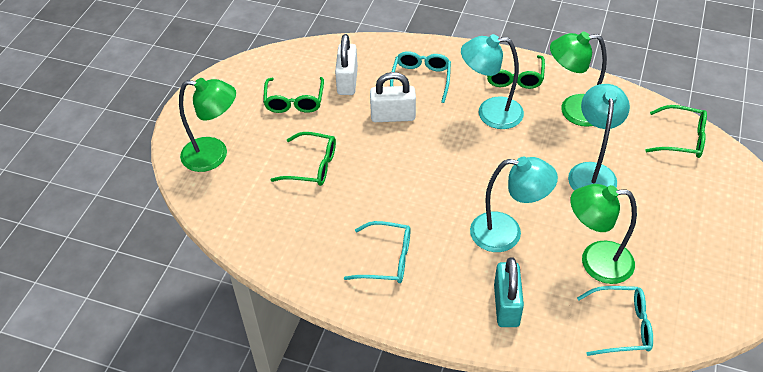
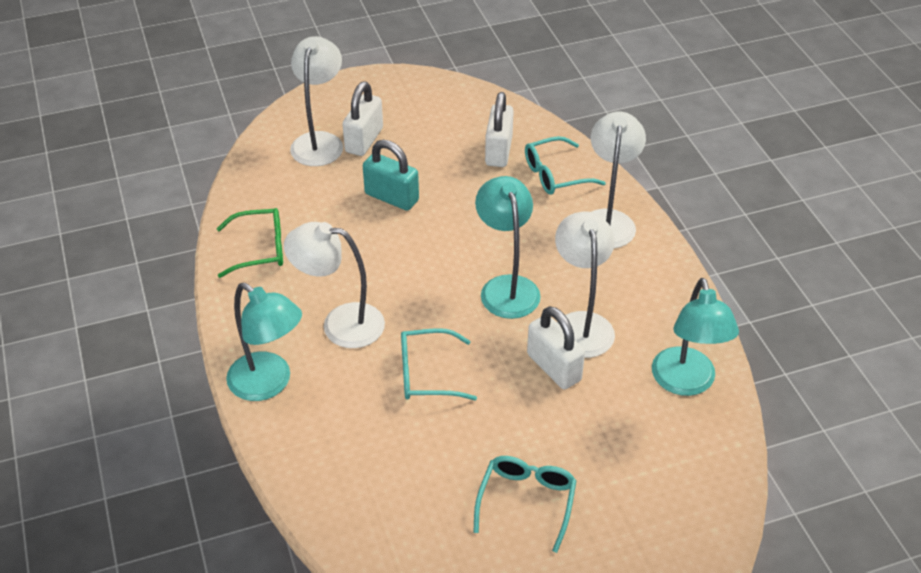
green glasses: 4 -> 1
green lamp: 3 -> 0
white lamp: 0 -> 4
white padlock: 2 -> 3

